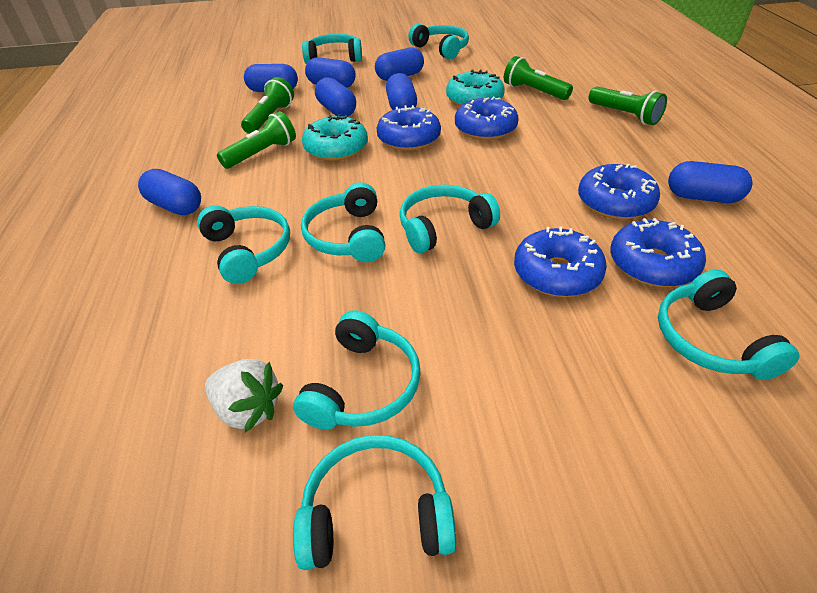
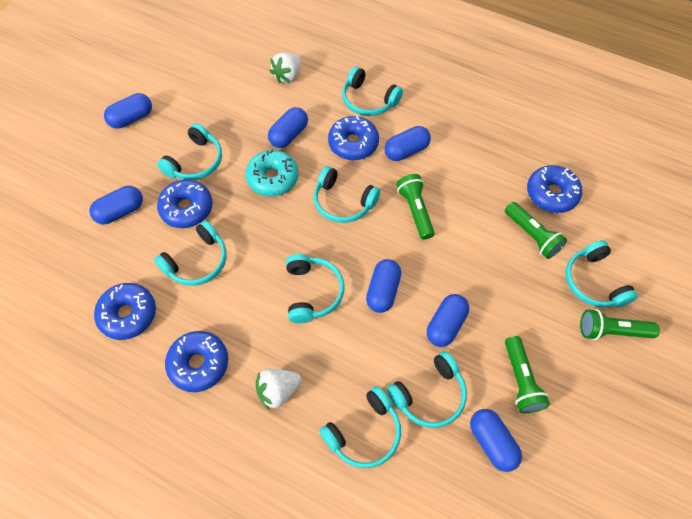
turquoise donut: 2 -> 1
white strawberry: 1 -> 2

